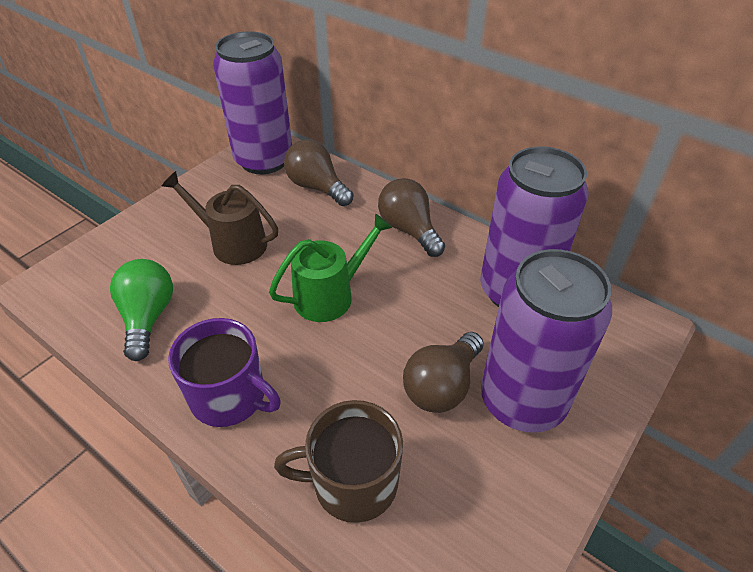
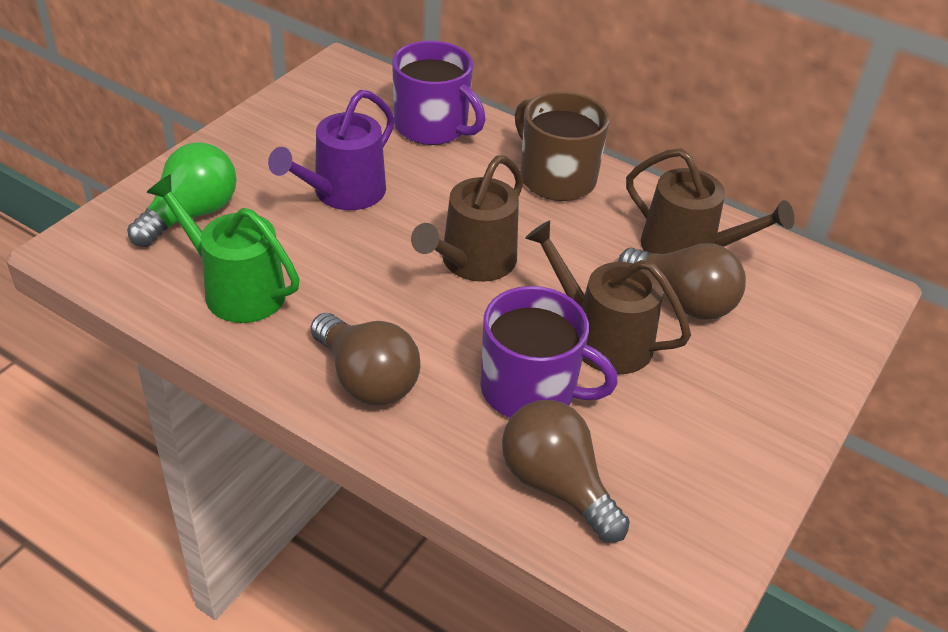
brown watering can: 1 -> 3
purple can: 3 -> 0
purple mug: 1 -> 2
purple watering can: 0 -> 1

